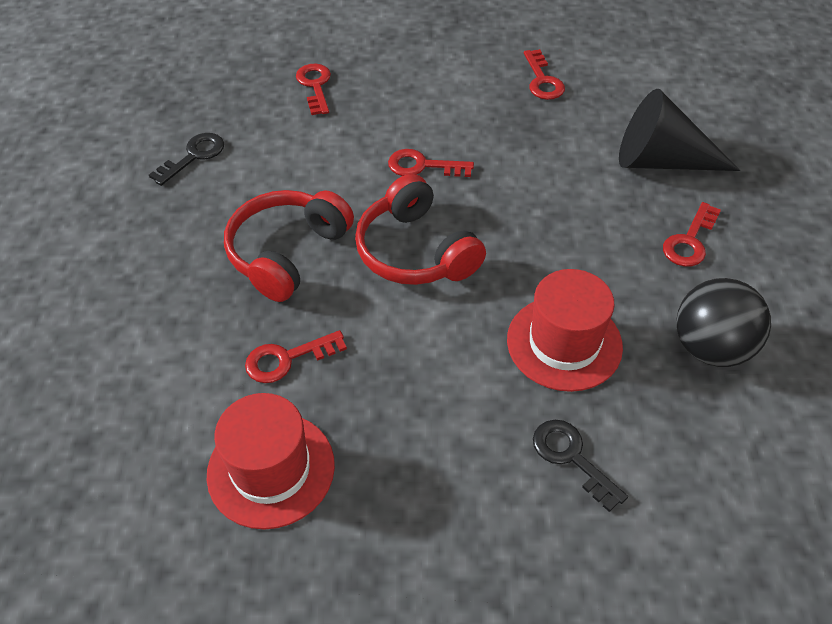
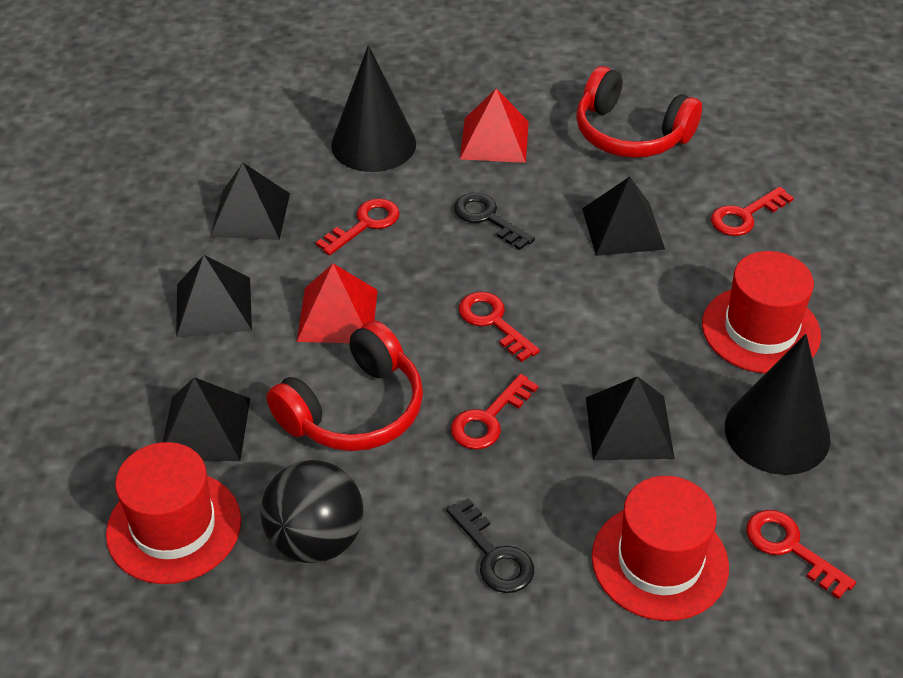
black cone: 1 -> 2
black pyramid: 0 -> 5
red hat: 2 -> 3
red pyramid: 0 -> 2

